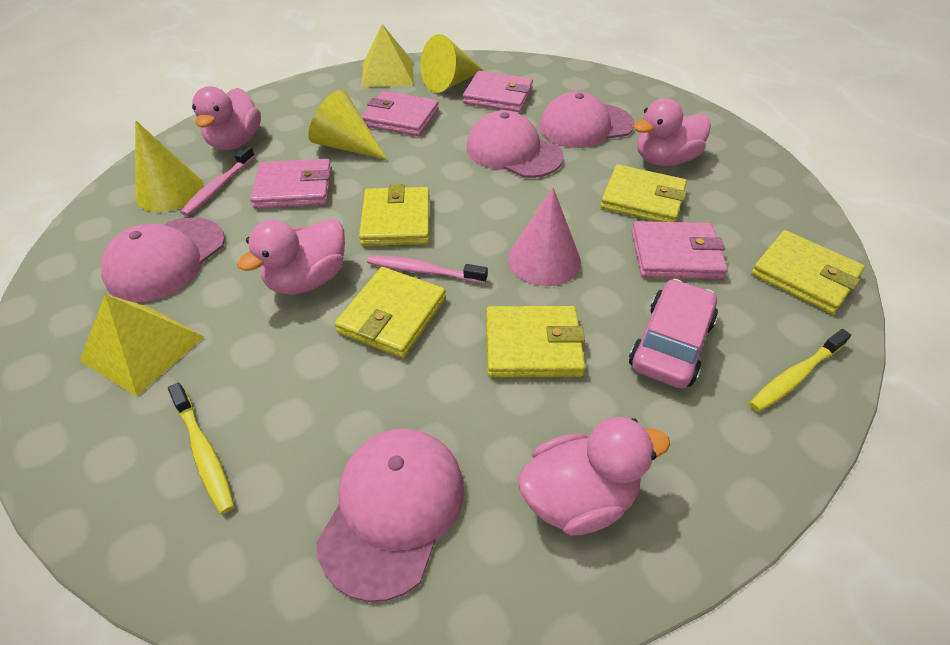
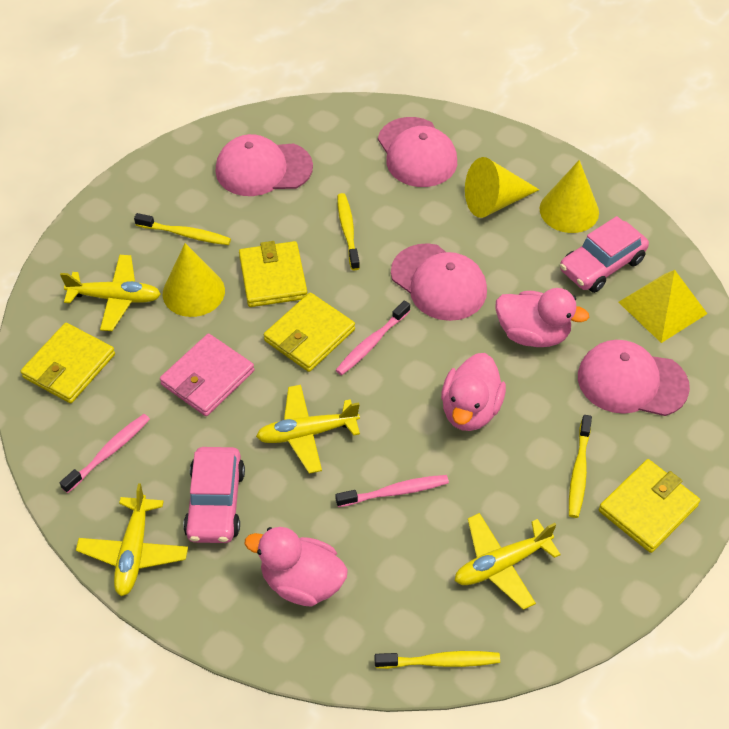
pink car: 1 -> 2
pink cone: 1 -> 0
pink duck: 4 -> 3
pink toothbrush: 2 -> 3
pink wallet: 4 -> 1
yellow plane: 0 -> 4
yellow pyramid: 2 -> 1
yellow toothbrush: 2 -> 4
yellow wallet: 5 -> 4

